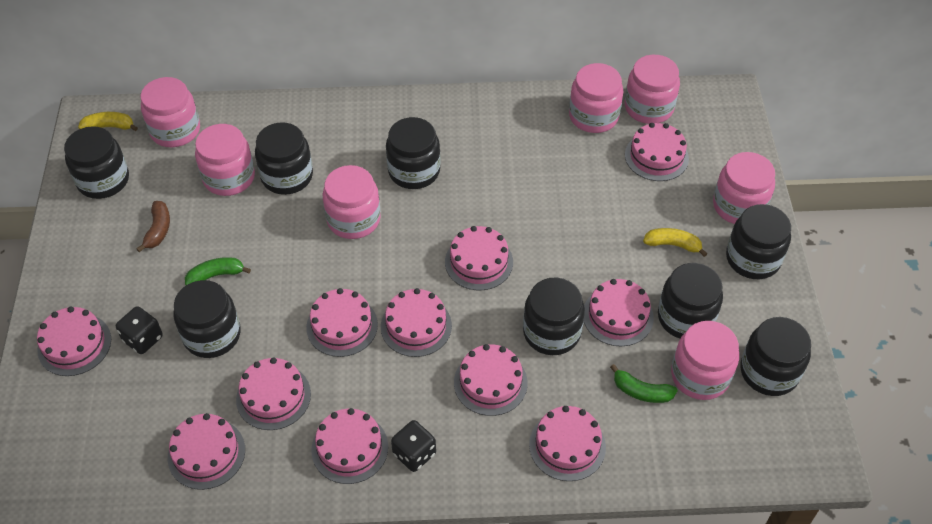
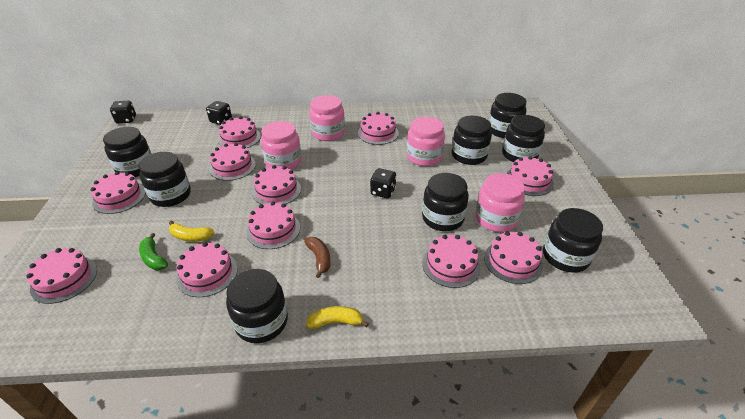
black dice: 2 -> 3
green banana: 2 -> 1
pink jar: 7 -> 4

